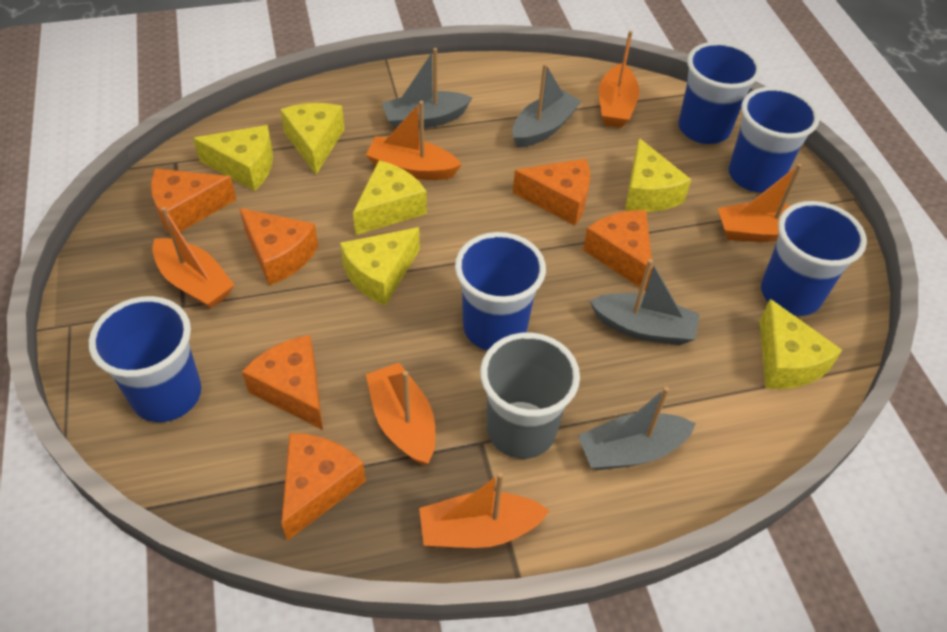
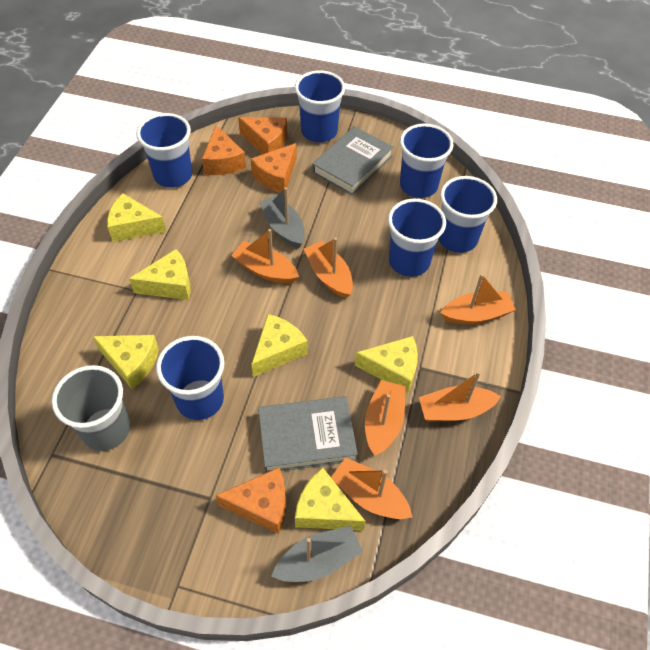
blue cup: 5 -> 6
grey boat: 4 -> 2
grey book: 0 -> 2
orange cheese: 6 -> 4

